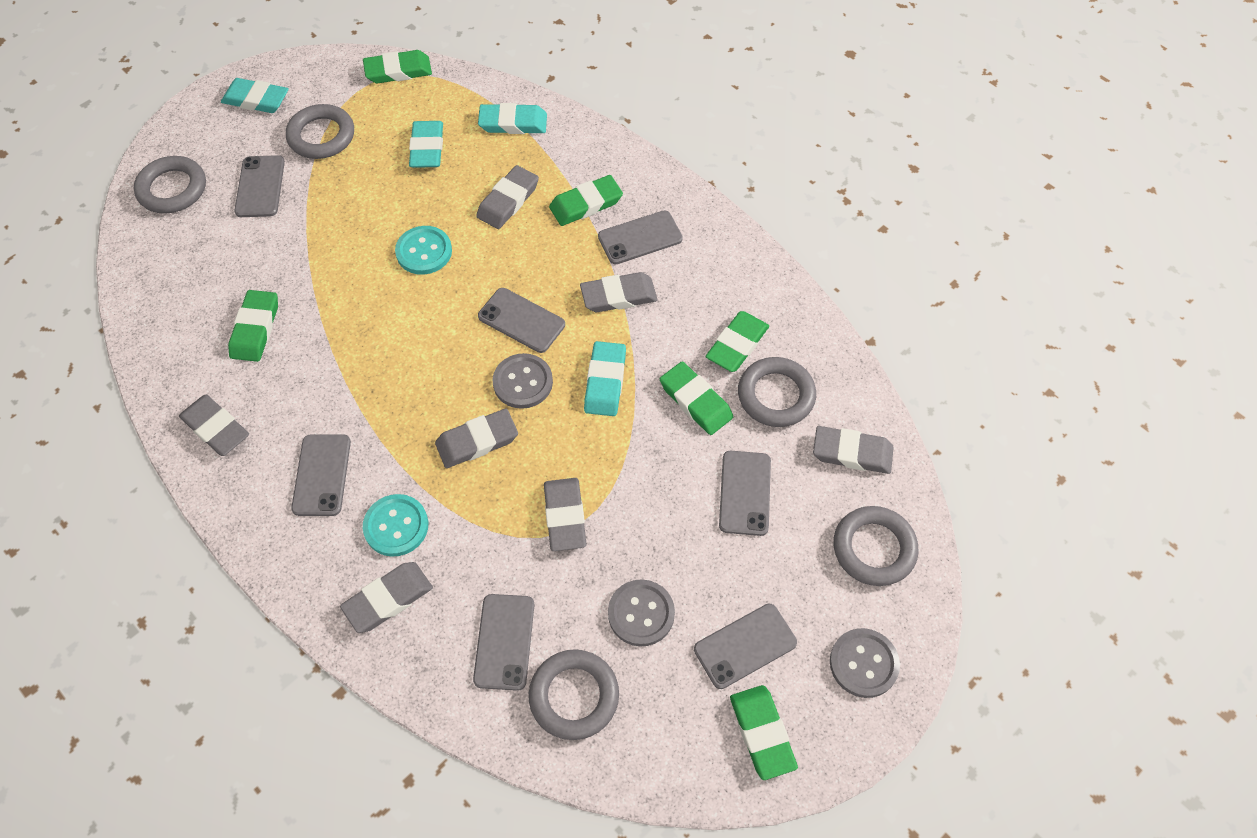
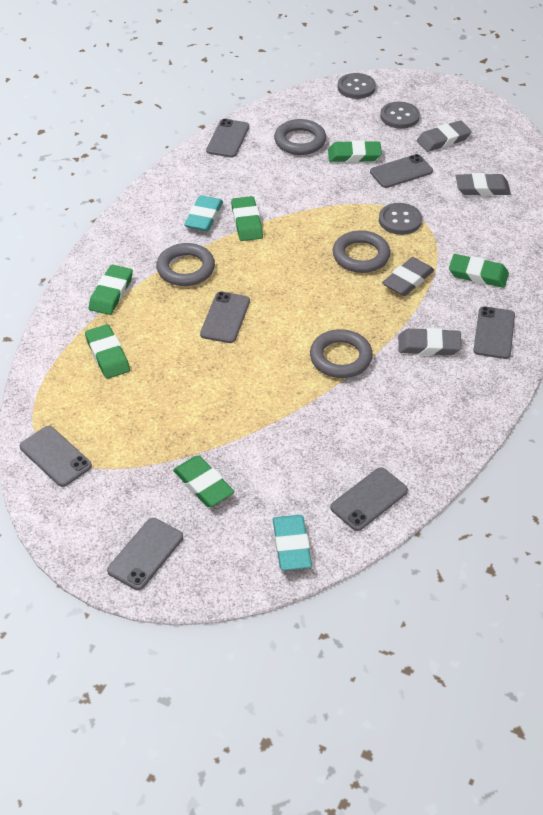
grey eraser: 7 -> 4
grey ring: 5 -> 4
turquoise button: 2 -> 0
turquoise eraser: 4 -> 2

